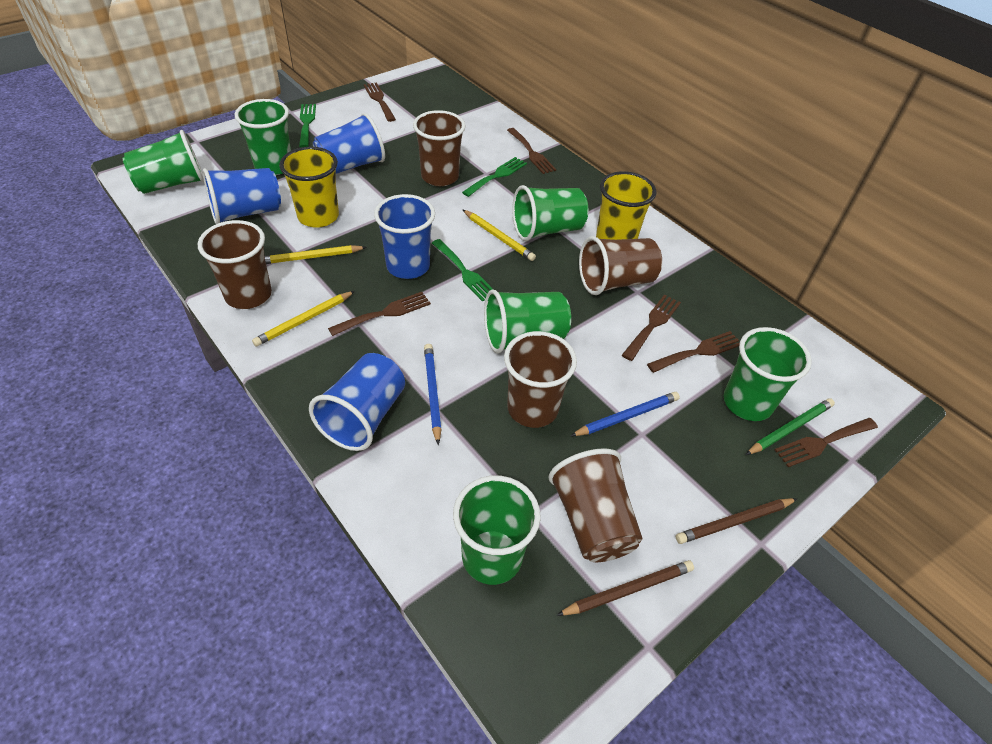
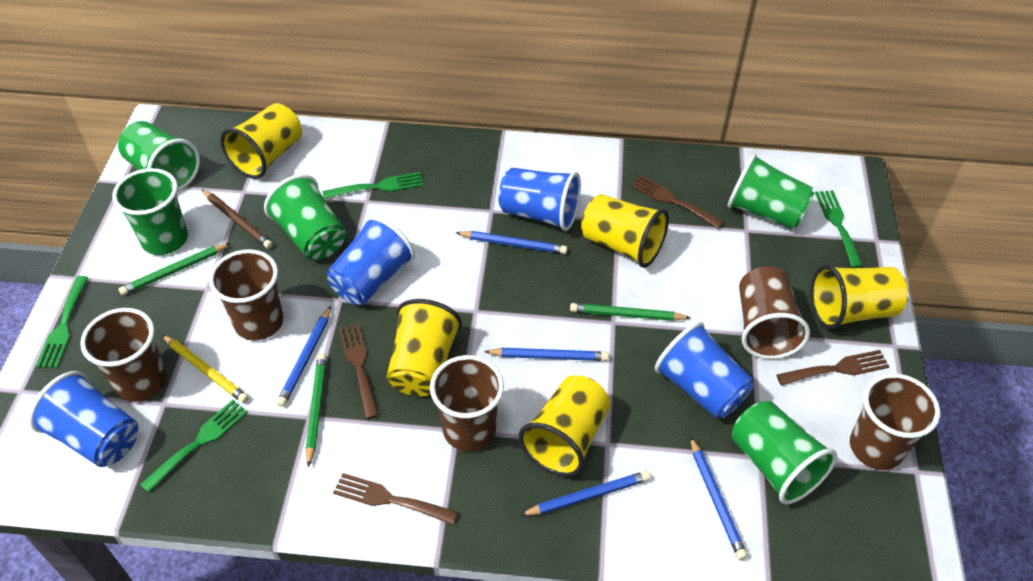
blue pencil: 2 -> 5
brown fork: 6 -> 4
brown pencil: 2 -> 1
green cup: 6 -> 5
green fork: 3 -> 4
green pencil: 1 -> 3
yellow cup: 2 -> 5
yellow pencil: 3 -> 1

